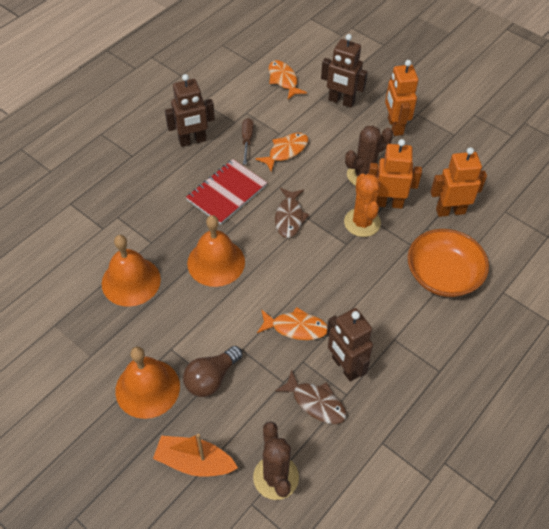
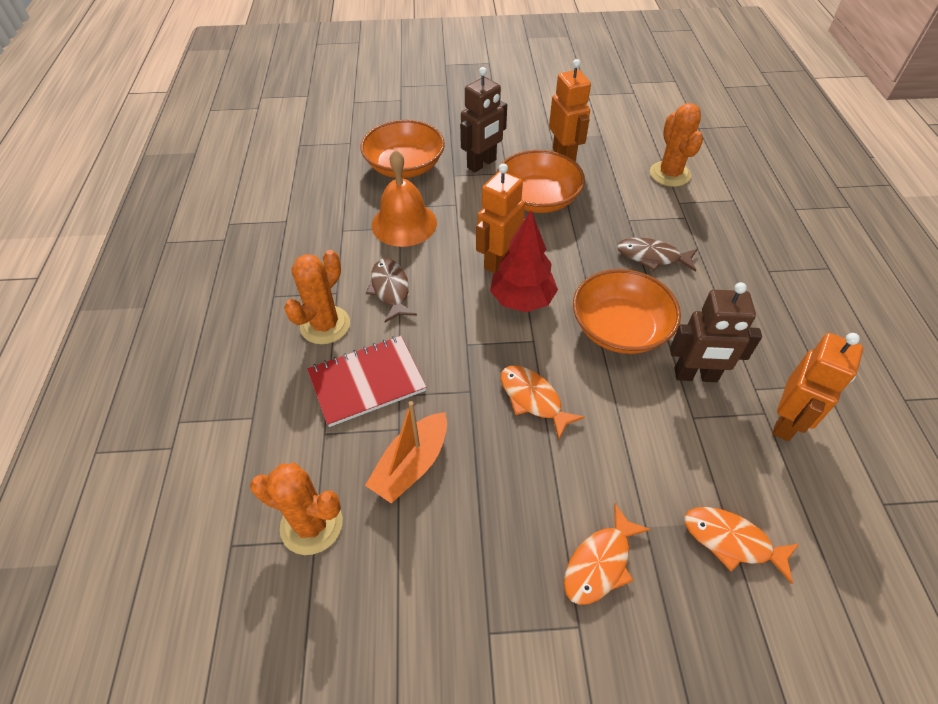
brown cactus: 2 -> 0
brown light bulb: 1 -> 0
brown robot: 3 -> 2
brown screwdriver: 1 -> 0
orange bell: 3 -> 1
orange bowl: 1 -> 3
orange cactus: 1 -> 3
red tree: 0 -> 1

